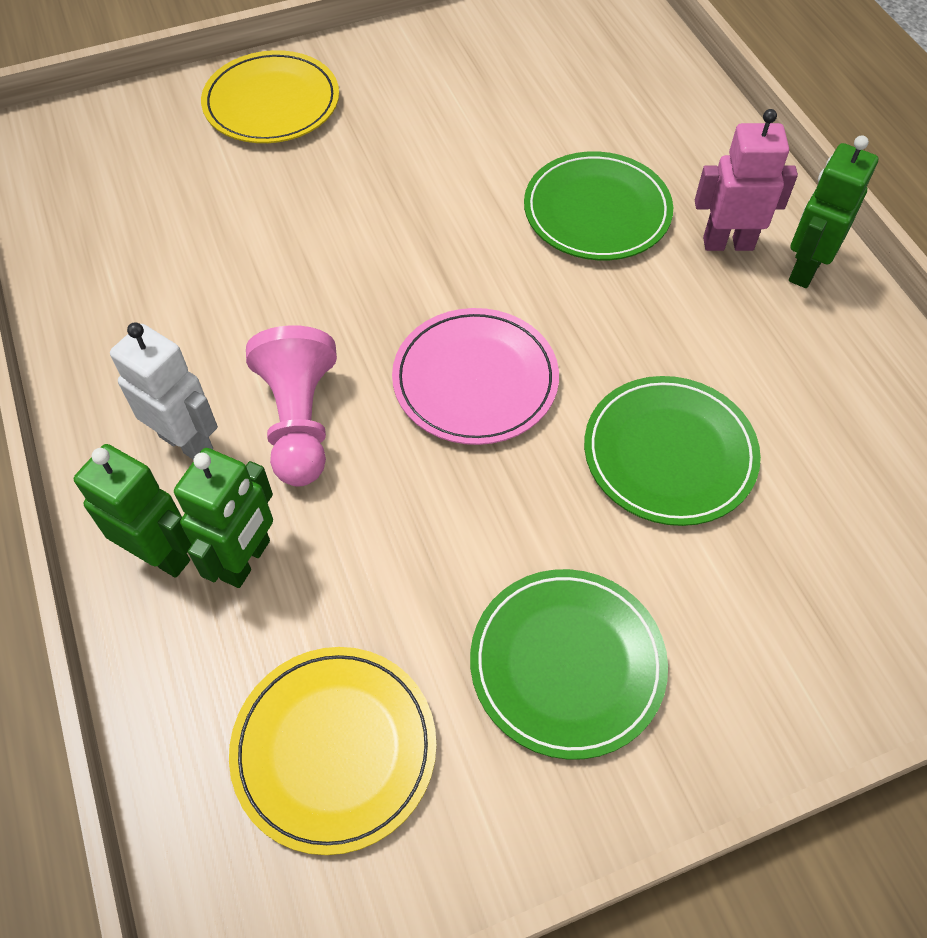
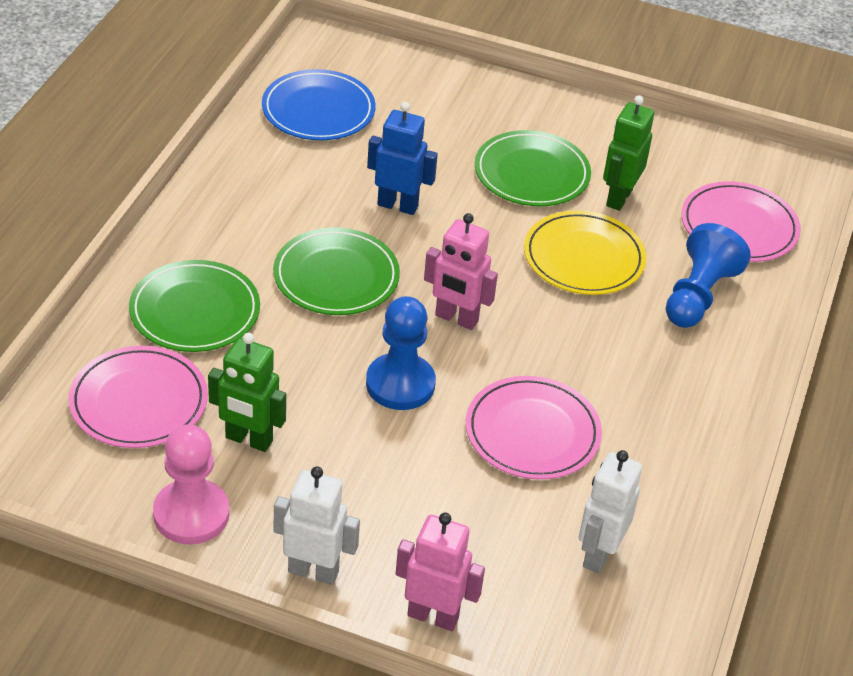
blue pawn: 0 -> 2
blue plate: 0 -> 1
blue robot: 0 -> 1
green robot: 3 -> 2
pink plate: 1 -> 3
pink robot: 1 -> 2
white robot: 1 -> 2
yellow plate: 2 -> 1

